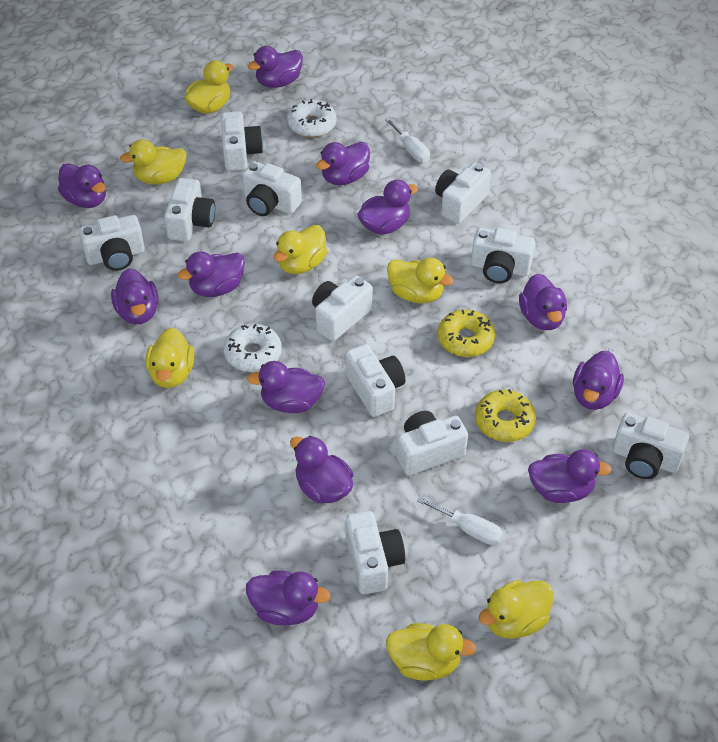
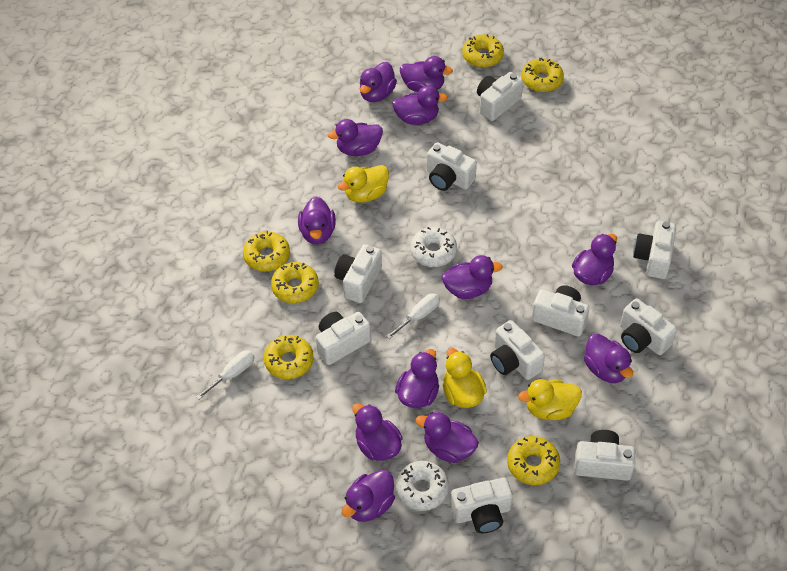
white camera: 11 -> 10
yellow donut: 2 -> 6
yellow duck: 7 -> 3

